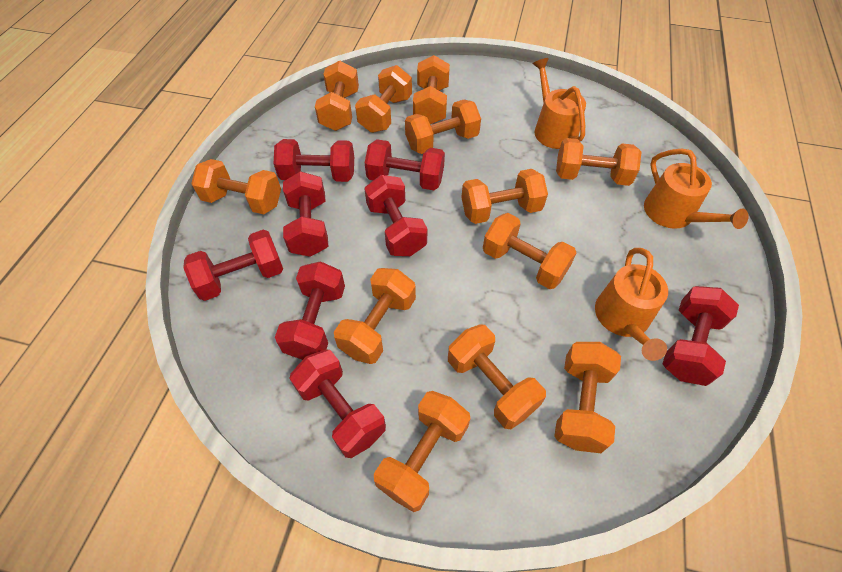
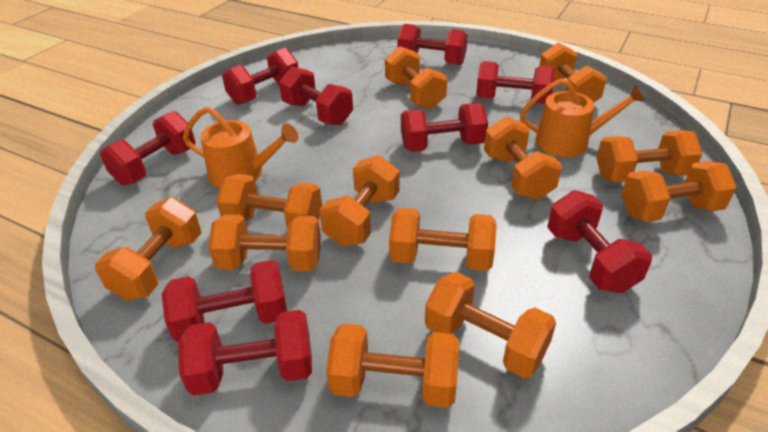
orange watering can: 3 -> 2
red dumbbell: 8 -> 9

